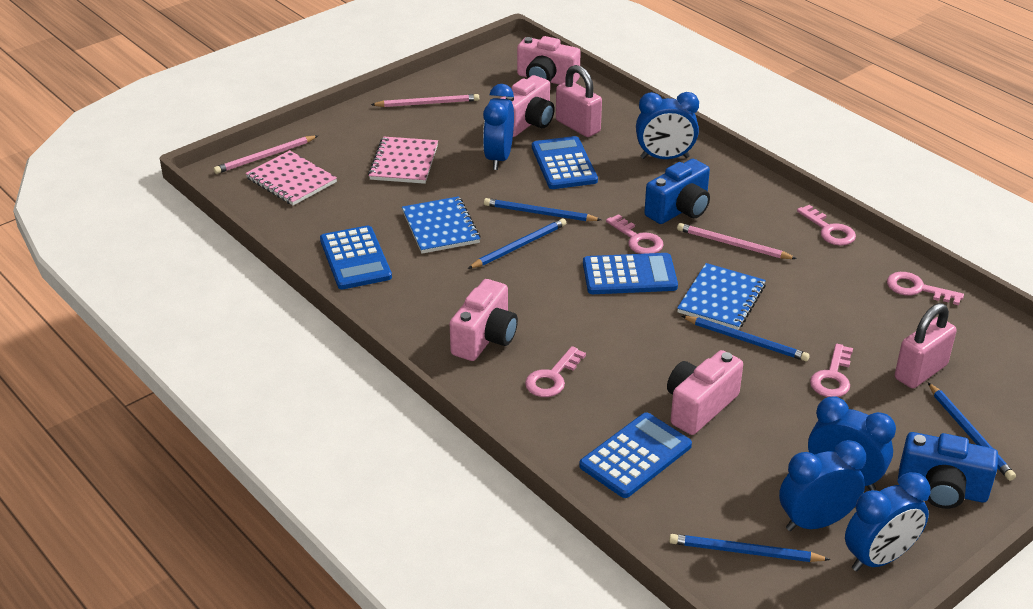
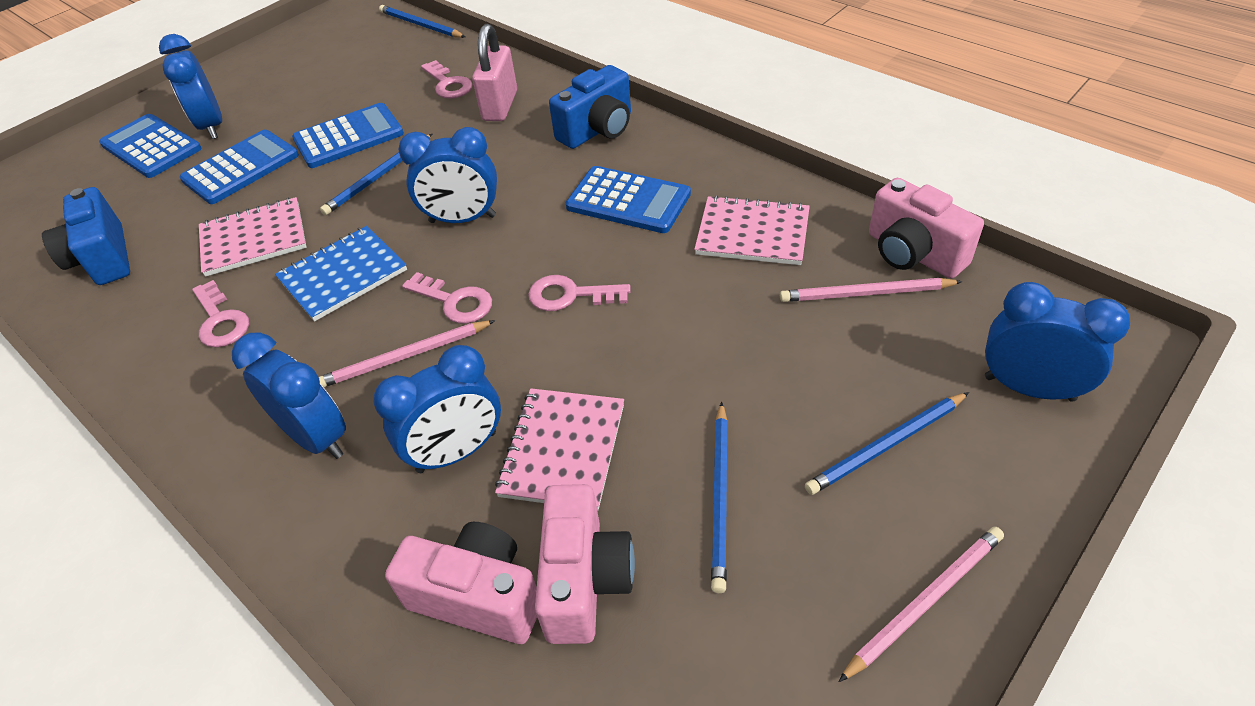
blue notebook: 2 -> 1
blue pencil: 5 -> 4
pink camera: 4 -> 3
pink key: 5 -> 4
pink notebook: 2 -> 3
pink padlock: 2 -> 1

